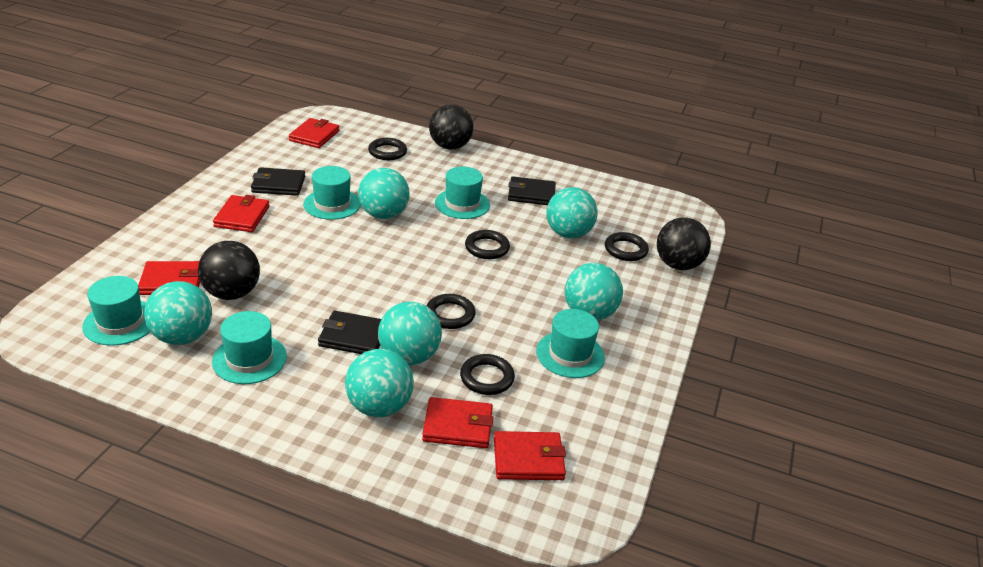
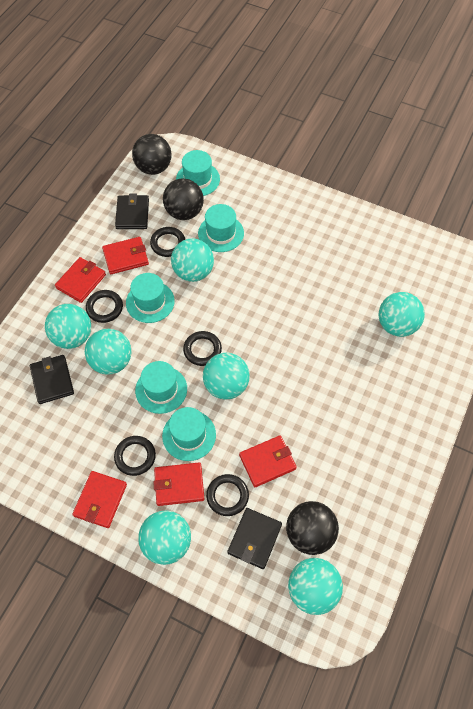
turquoise ball: 6 -> 7

